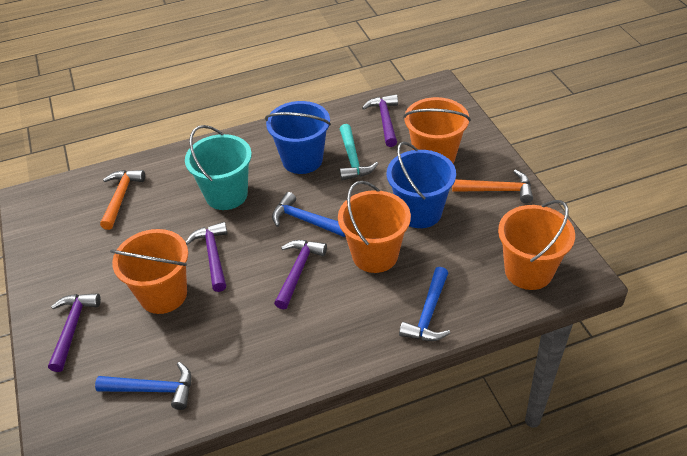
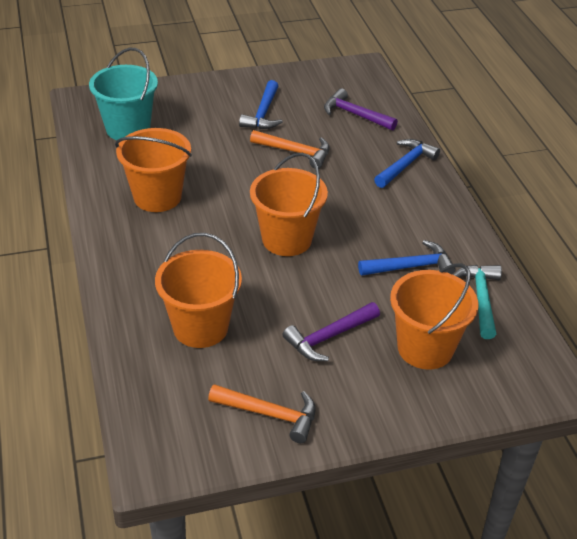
blue bucket: 2 -> 0
purple hammer: 4 -> 2

